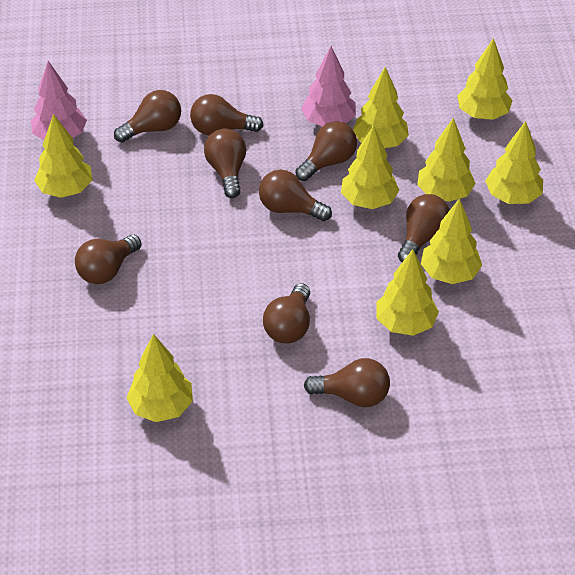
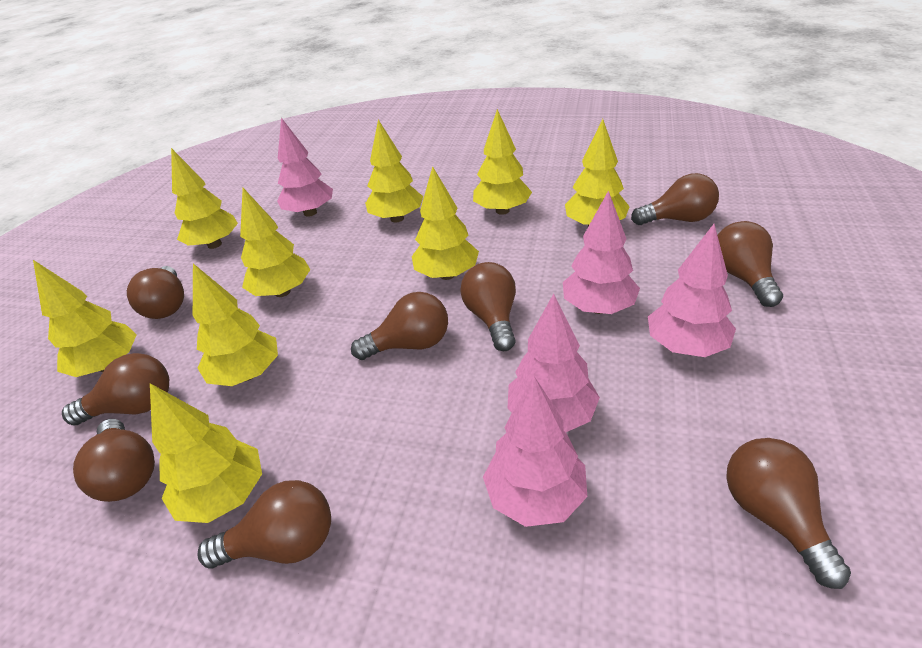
pink tree: 2 -> 5

